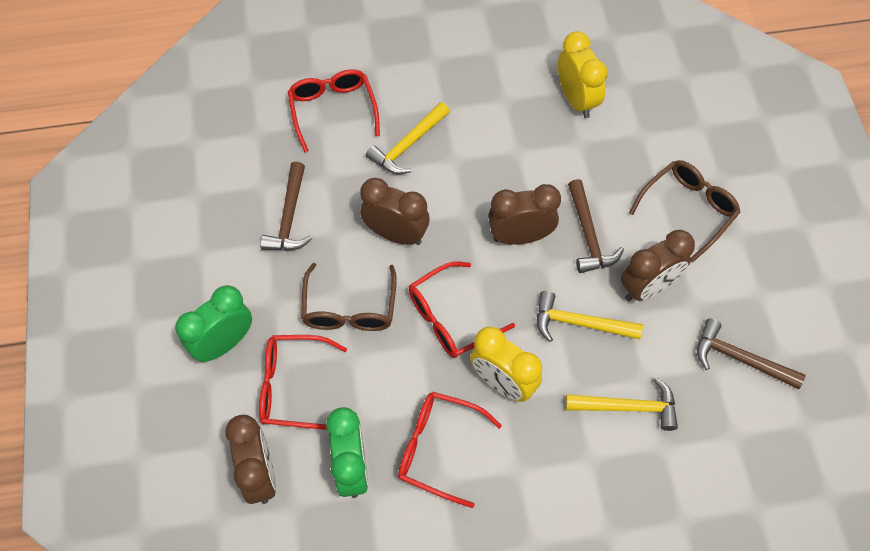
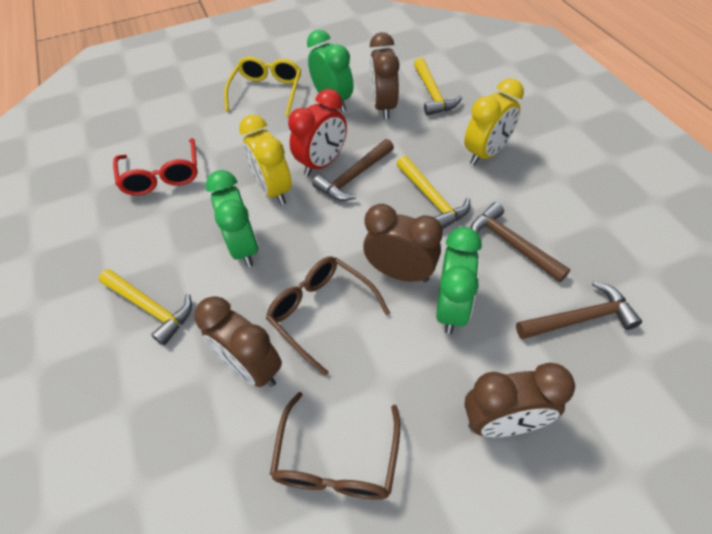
green clock: 2 -> 3
red clock: 0 -> 1
red glasses: 4 -> 1
yellow glasses: 0 -> 1

